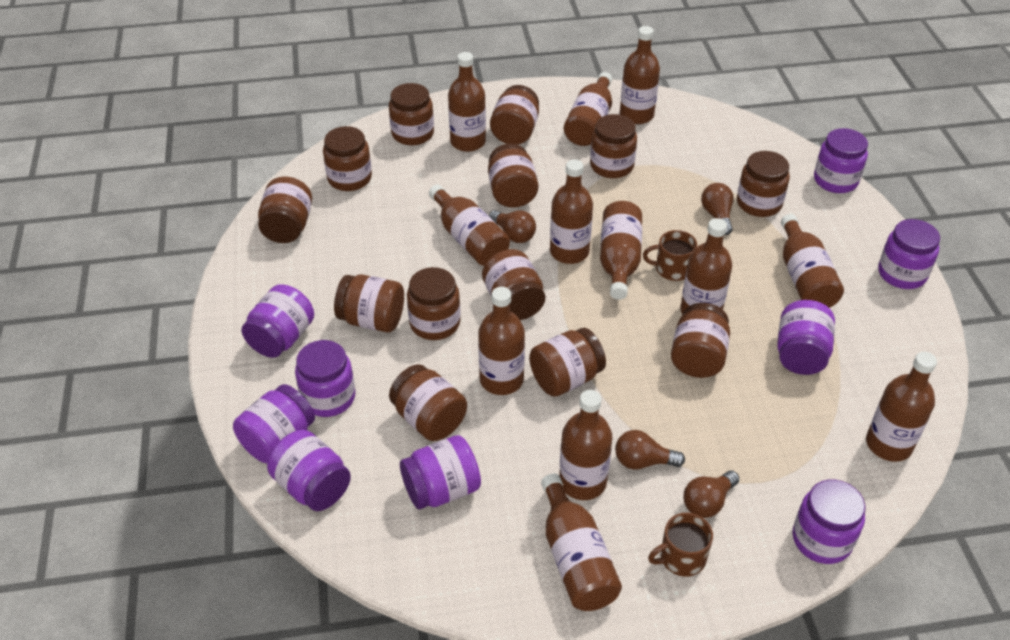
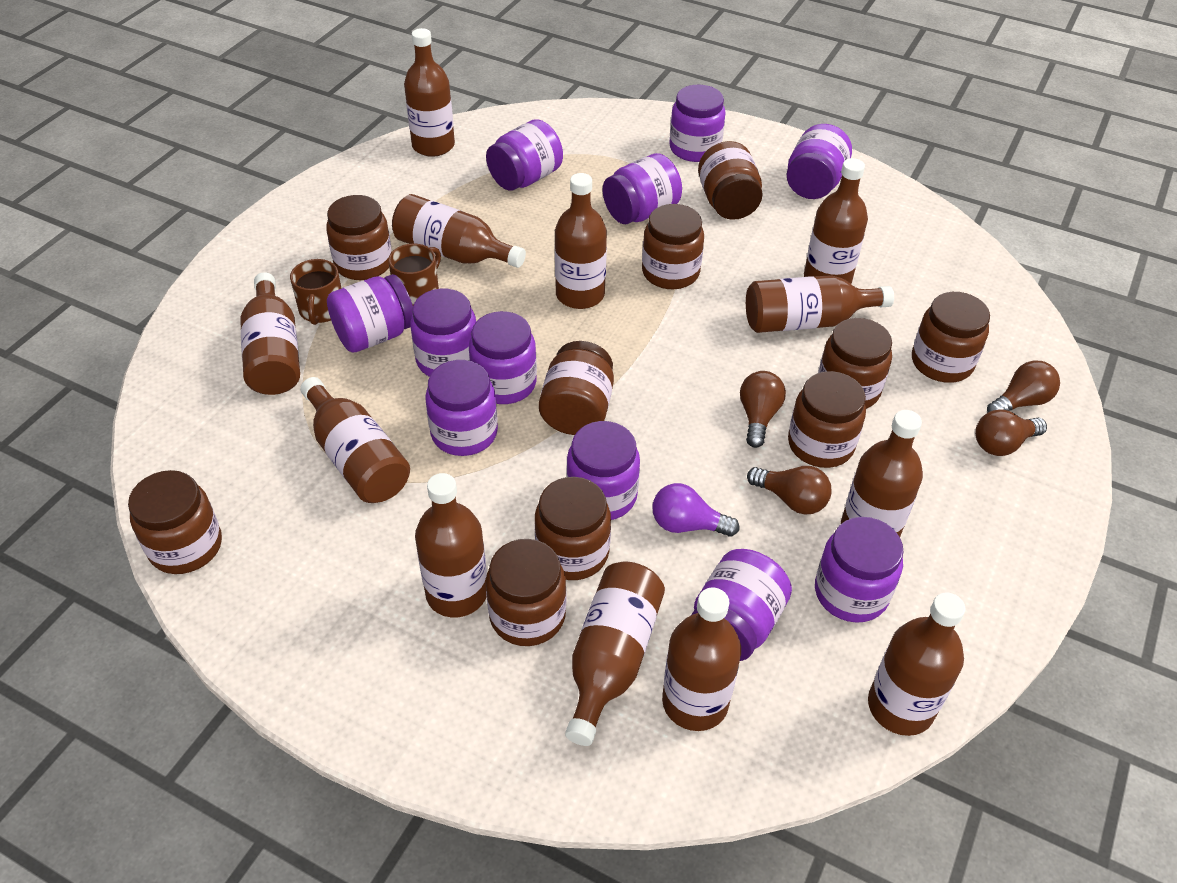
brown jar: 13 -> 10
purple jar: 9 -> 11
purple light bulb: 0 -> 1

